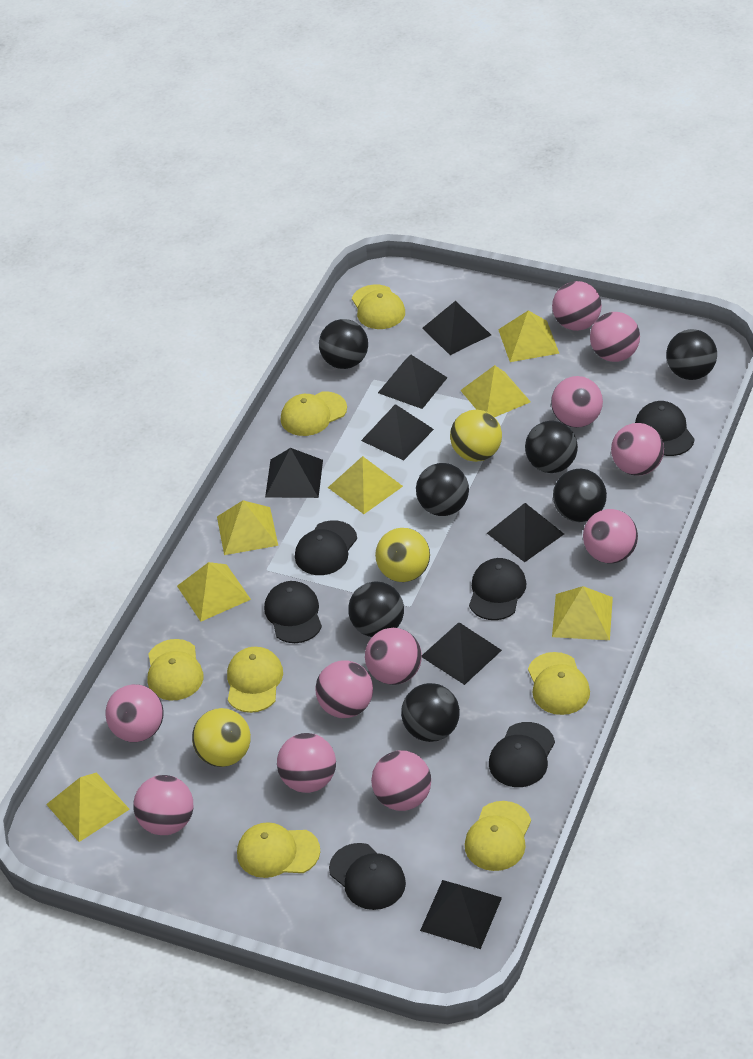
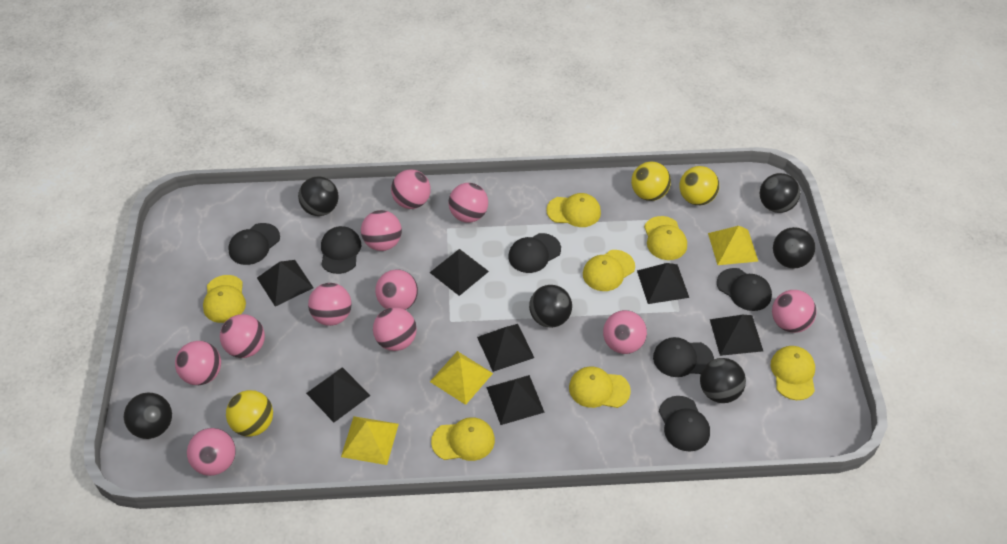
black ball: 7 -> 6
yellow pyramid: 7 -> 3

